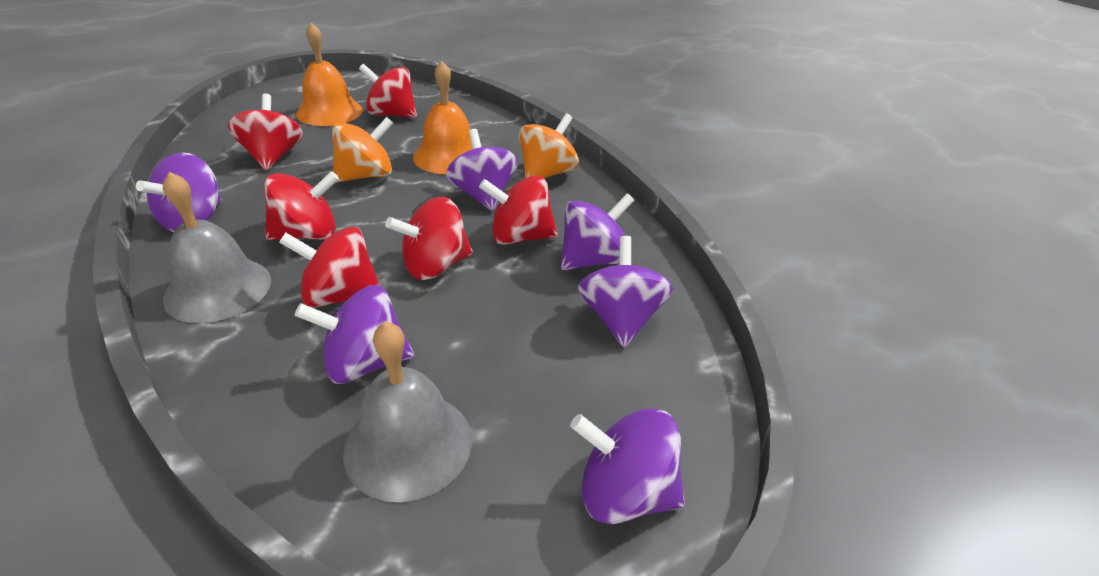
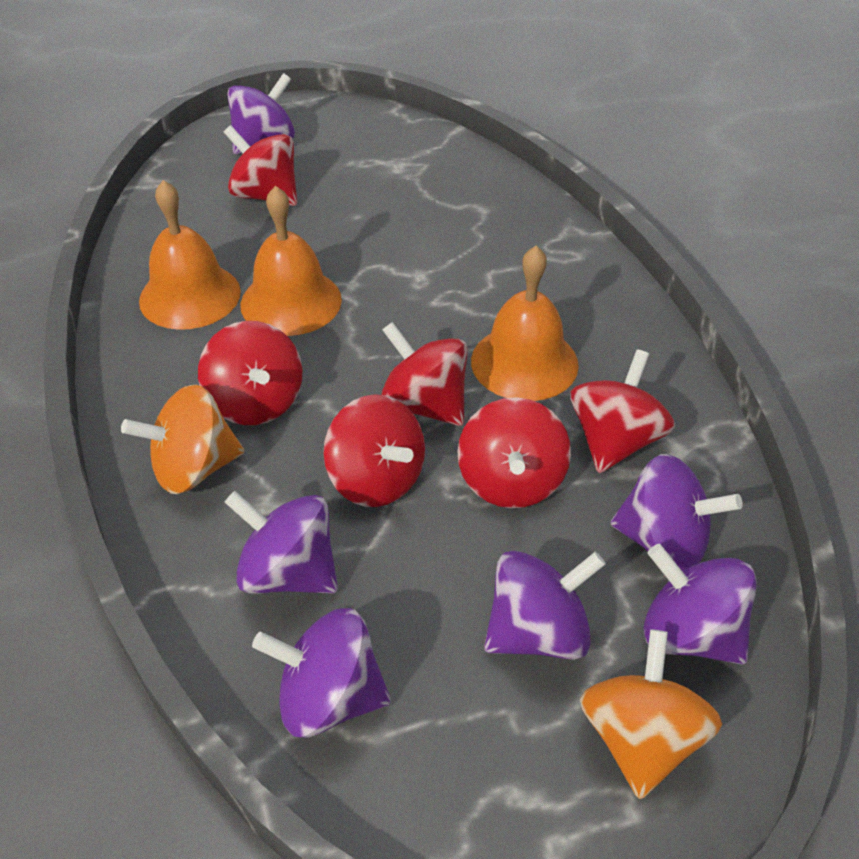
grey bell: 2 -> 0
orange bell: 2 -> 3

